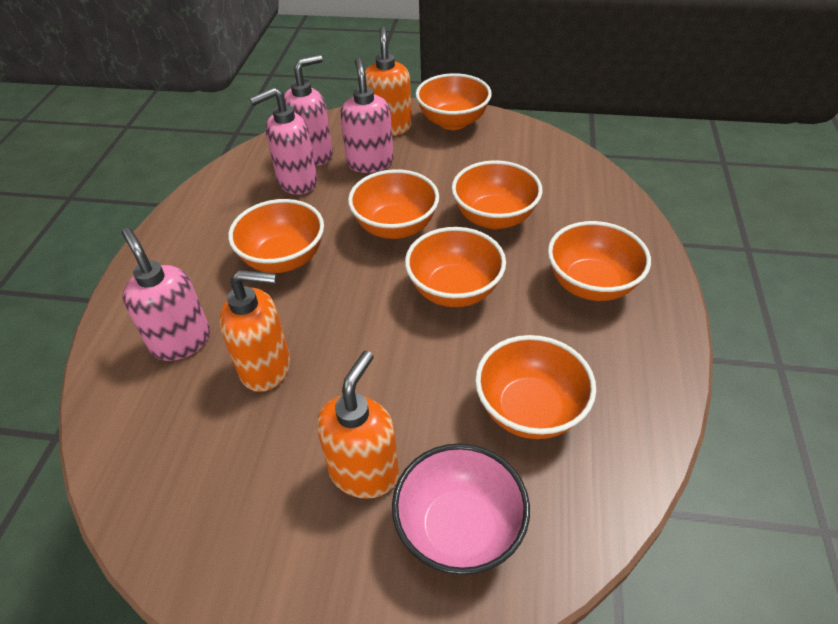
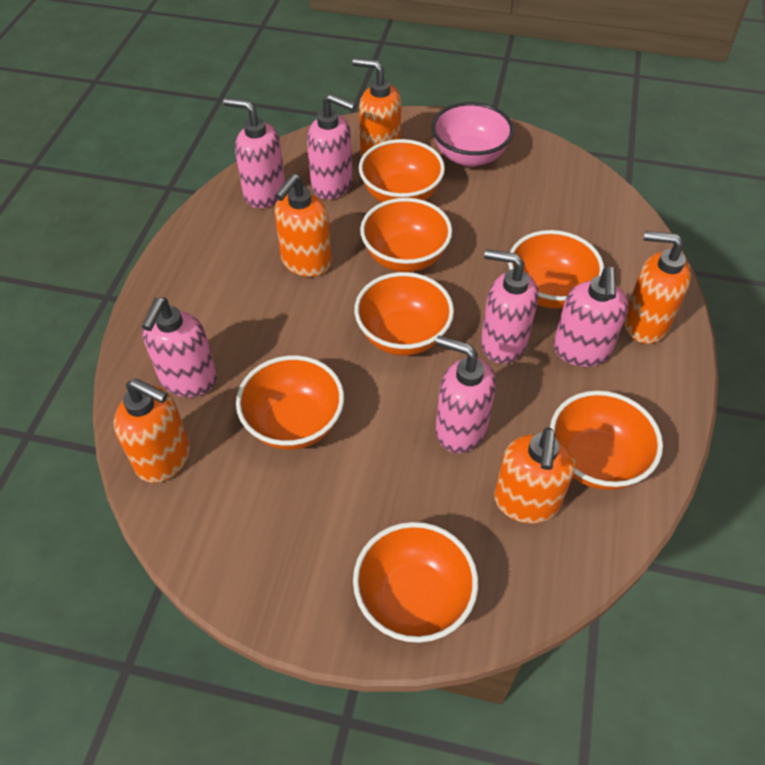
orange soap dispenser: 3 -> 5
pink soap dispenser: 4 -> 6

